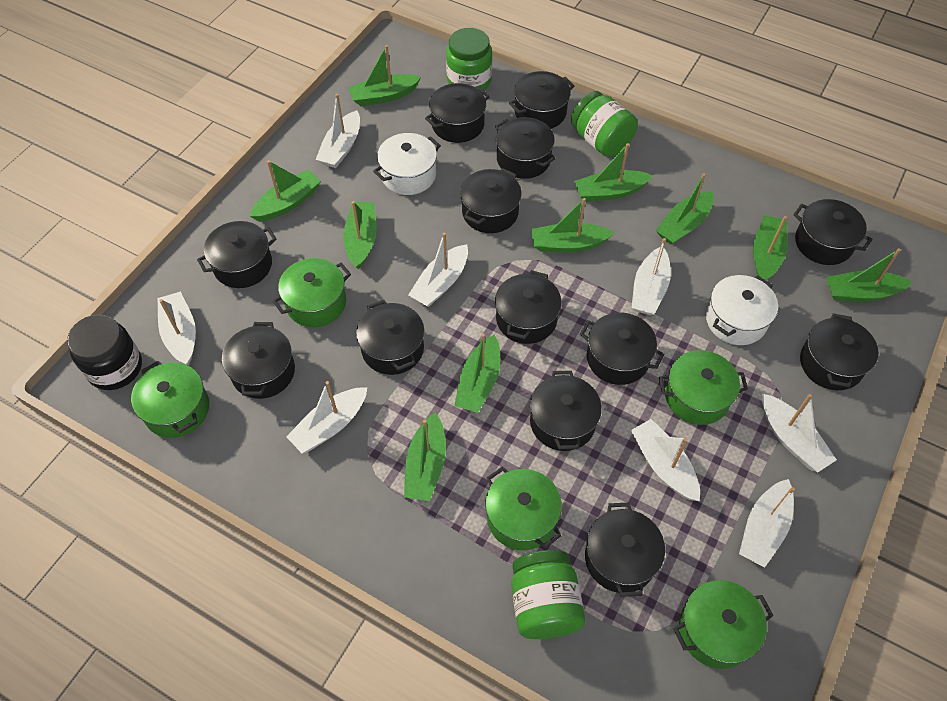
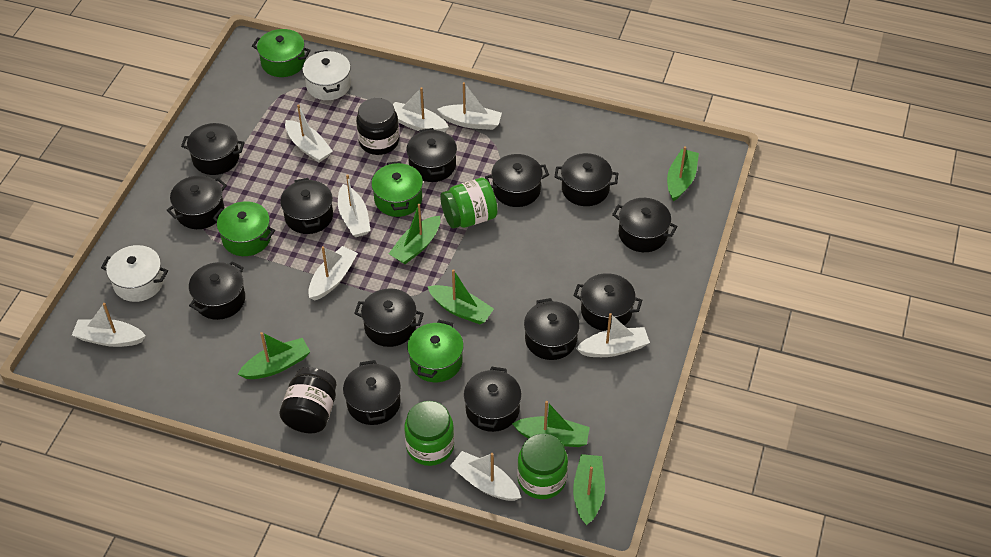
black jar: 1 -> 2
green boat: 10 -> 6
green pot: 5 -> 4

